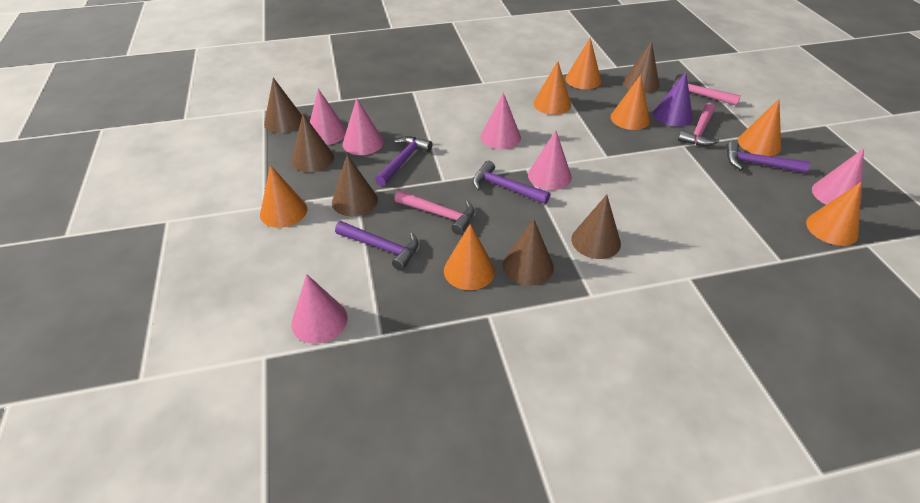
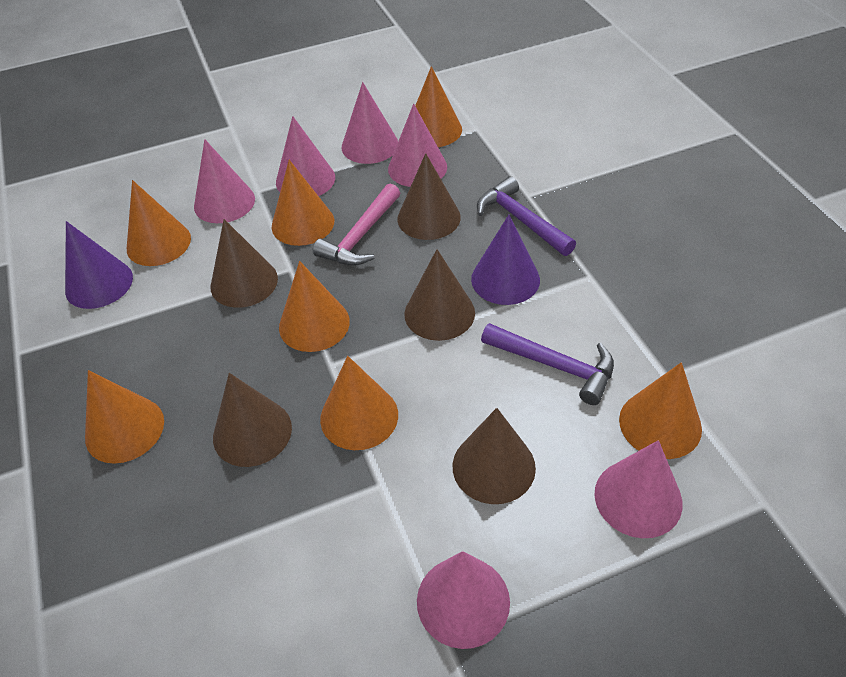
brown cone: 6 -> 5
pink hammer: 3 -> 1
purple cone: 1 -> 2
purple hammer: 4 -> 2

